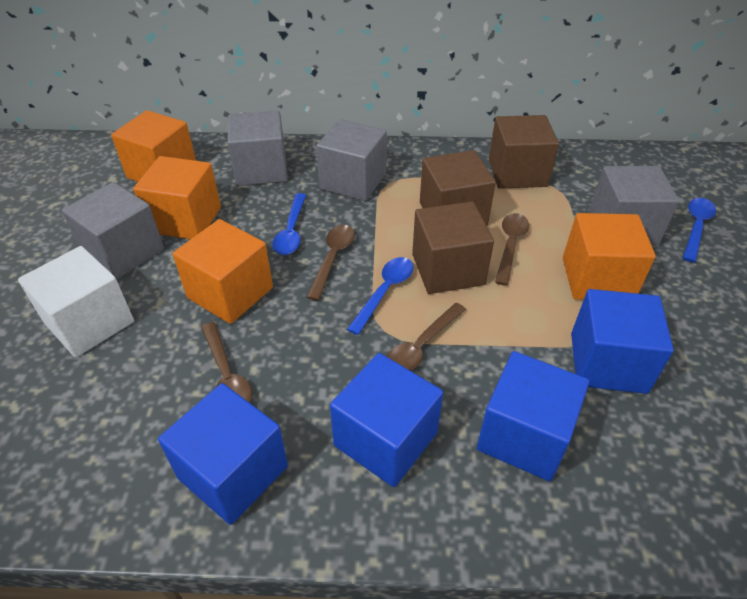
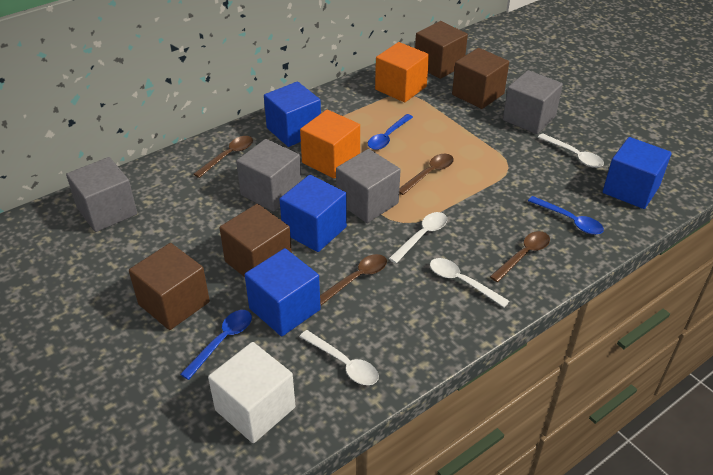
brown cube: 3 -> 4
orange cube: 4 -> 2
white spoon: 0 -> 4

